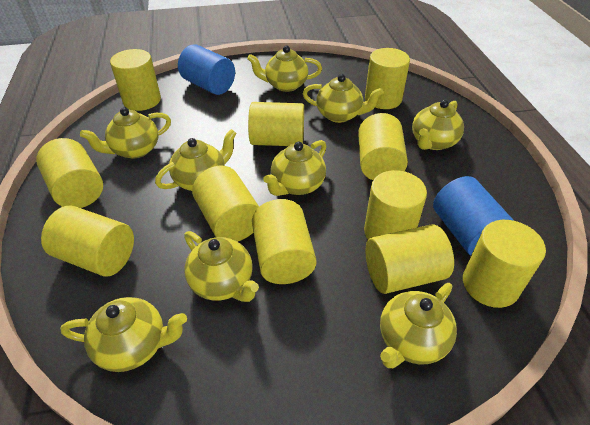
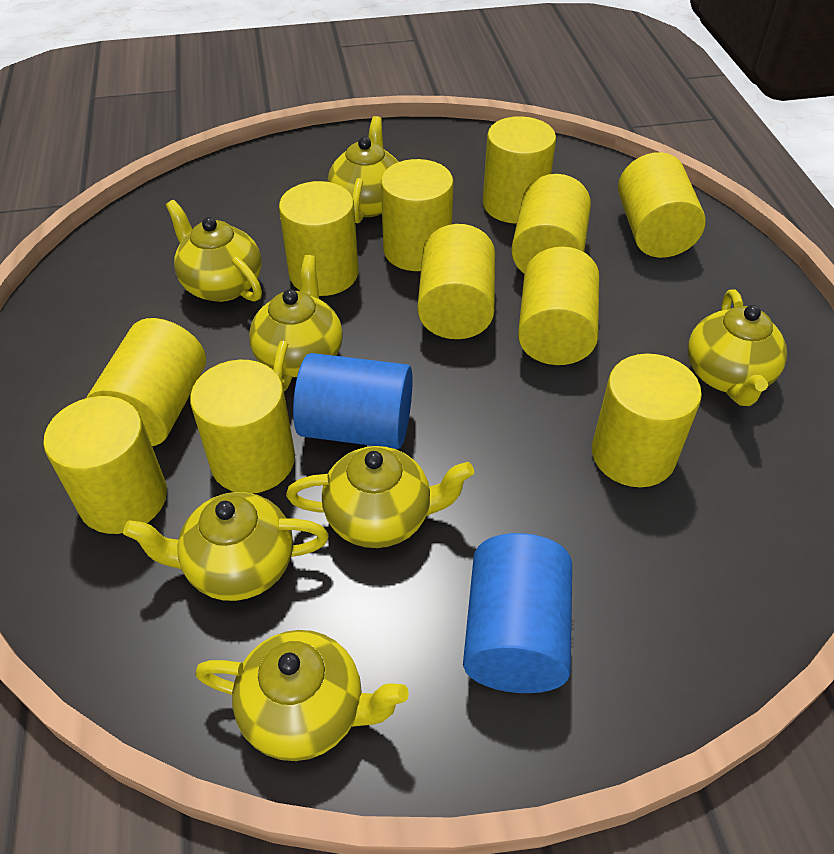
yellow teapot: 9 -> 7

